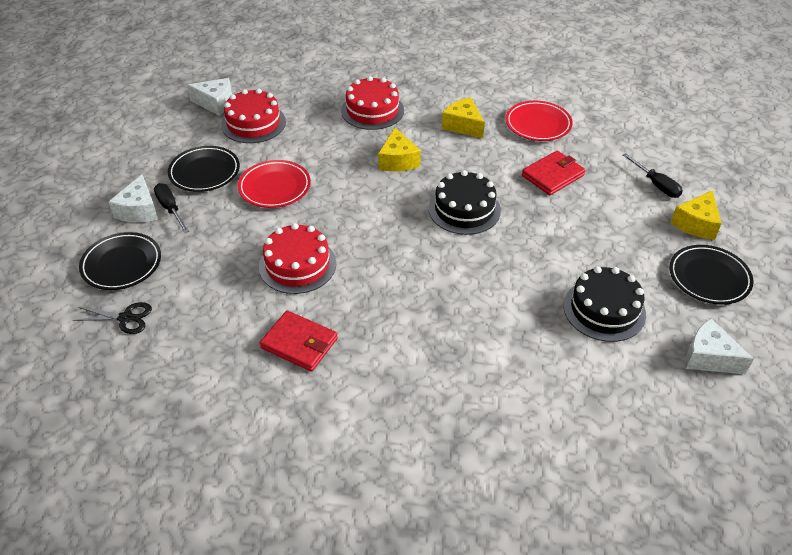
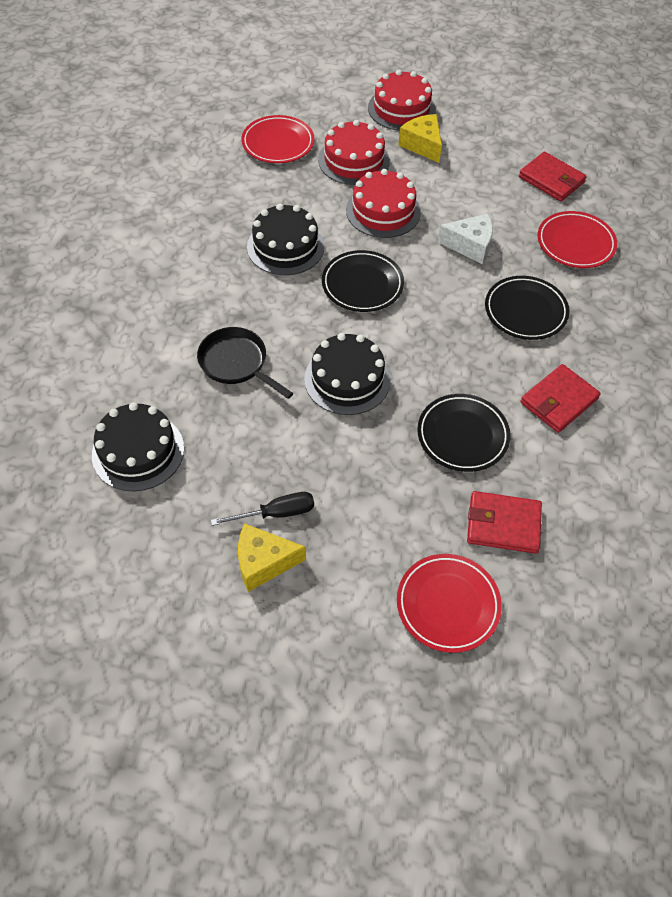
black cake: 2 -> 3
black pan: 0 -> 1
black scissors: 1 -> 0
black screwdriver: 2 -> 1
red plate: 2 -> 3
red wallet: 2 -> 3
white cheese: 3 -> 1
yellow cheese: 3 -> 2

